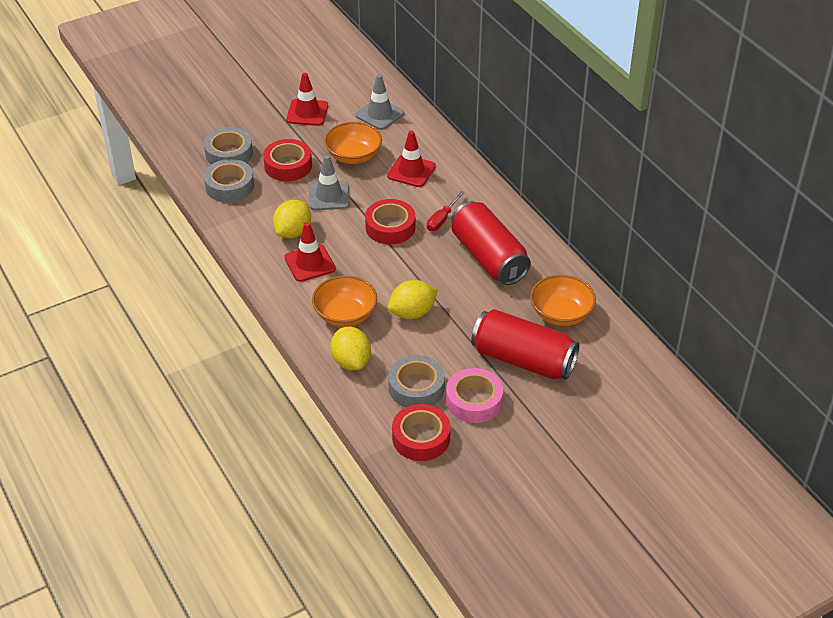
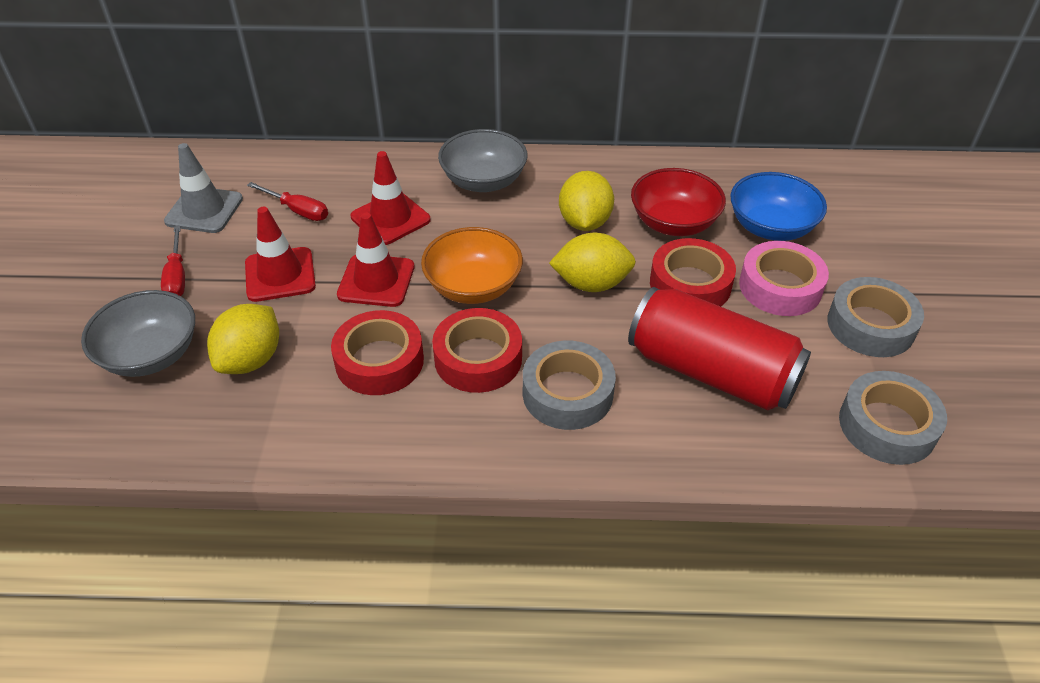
blue bowl: 0 -> 1
grey bowl: 0 -> 2
grey traffic cone: 2 -> 1
orange bowl: 3 -> 1
red bowl: 0 -> 1
red can: 2 -> 1
red screwdriver: 1 -> 2

